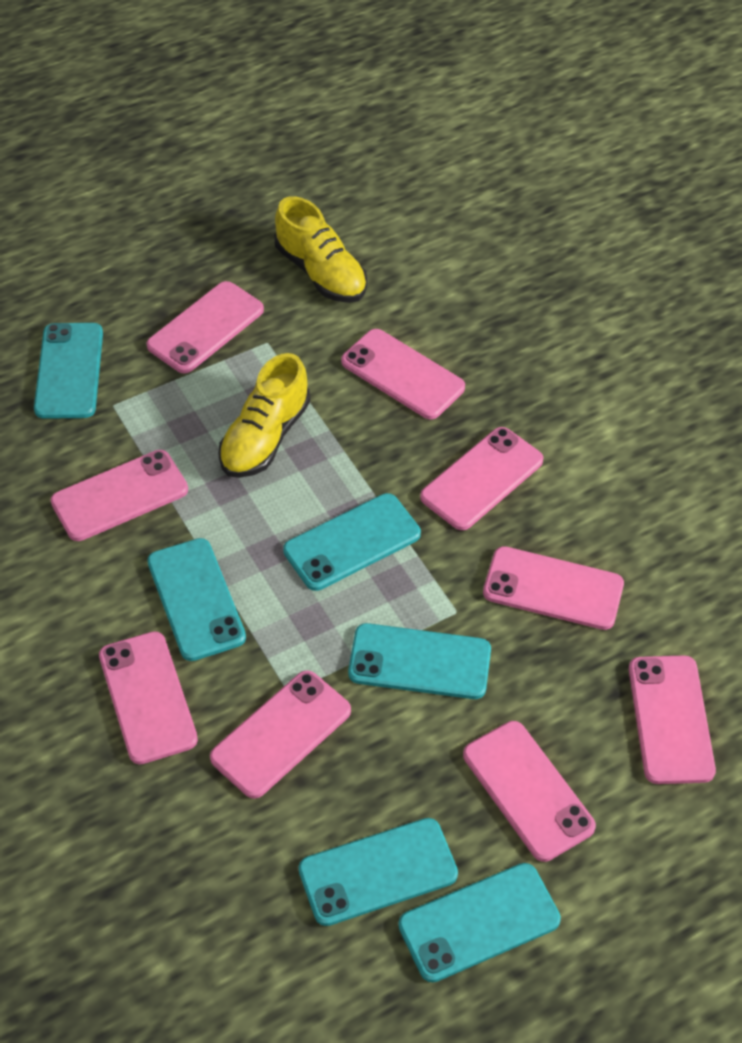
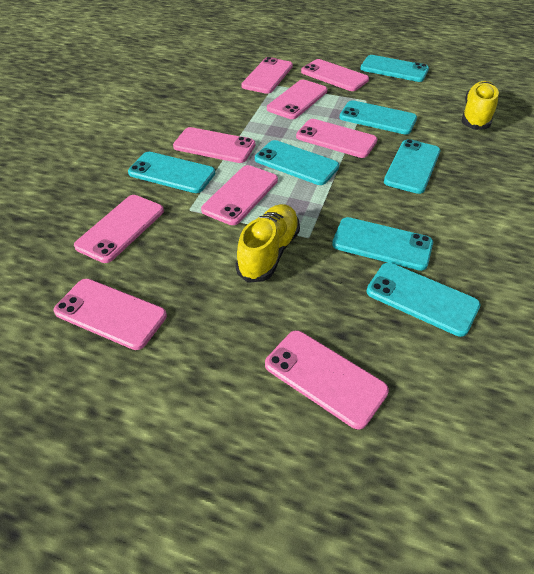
turquoise phone: 6 -> 7

